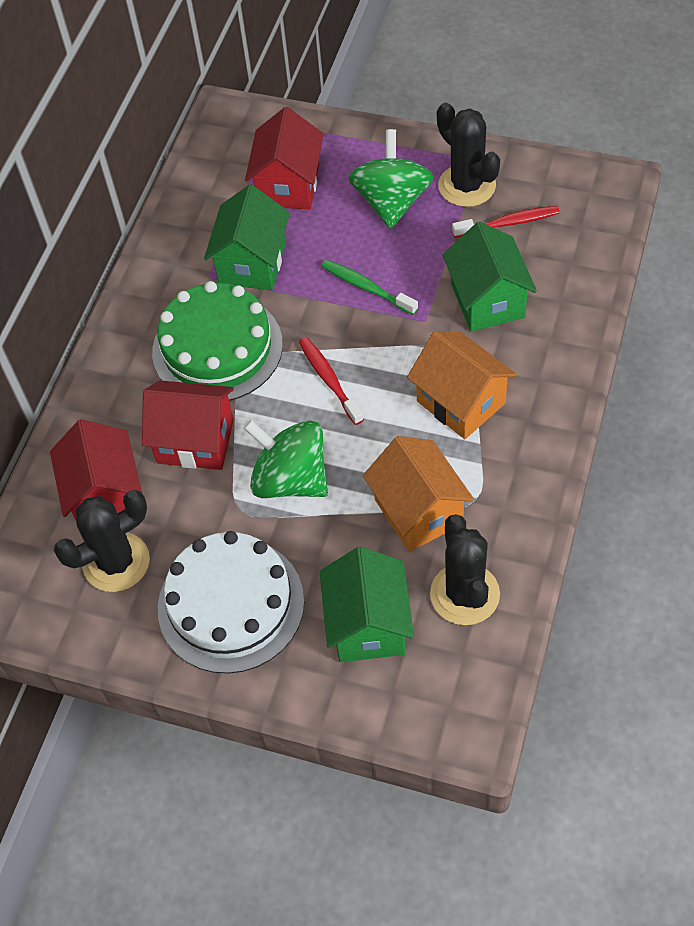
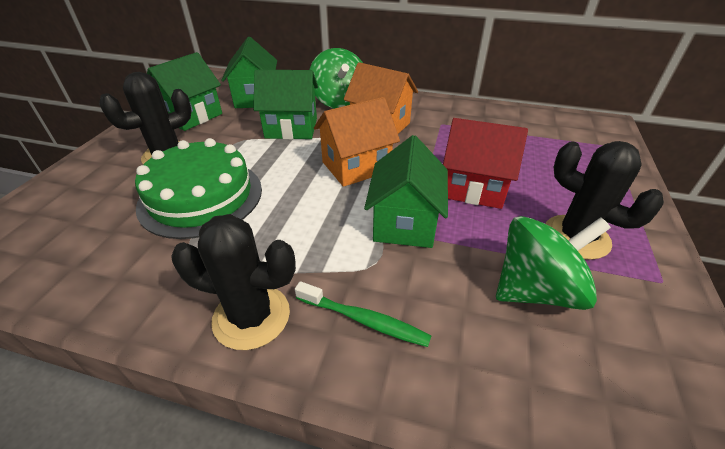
green house: 3 -> 4
red house: 3 -> 1
red toothbrush: 2 -> 0
white cake: 1 -> 0

